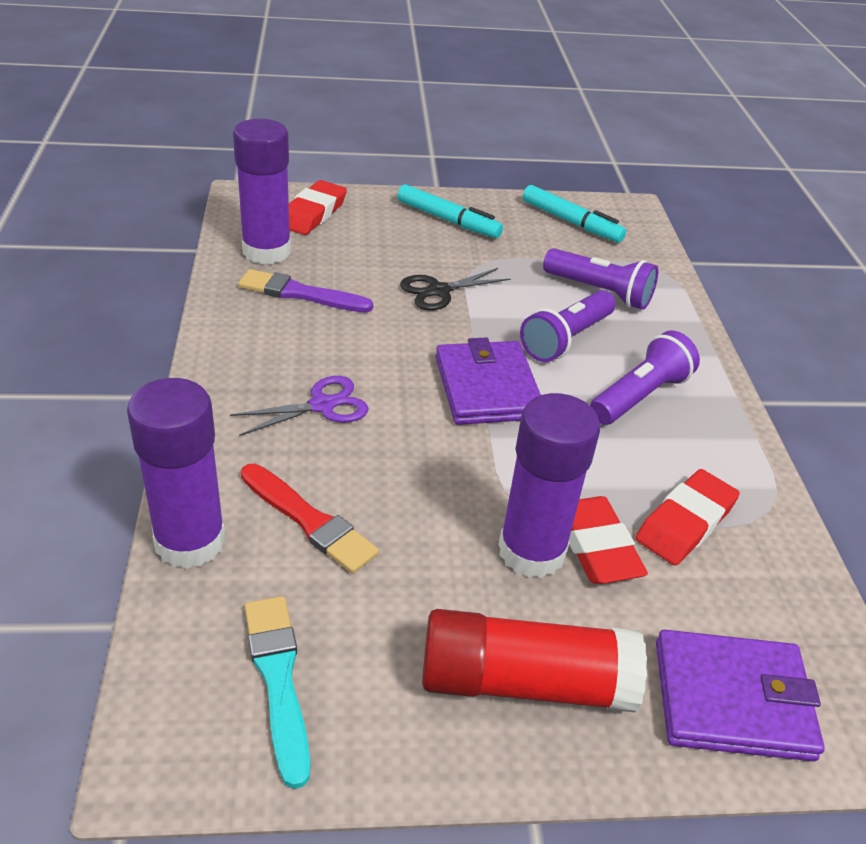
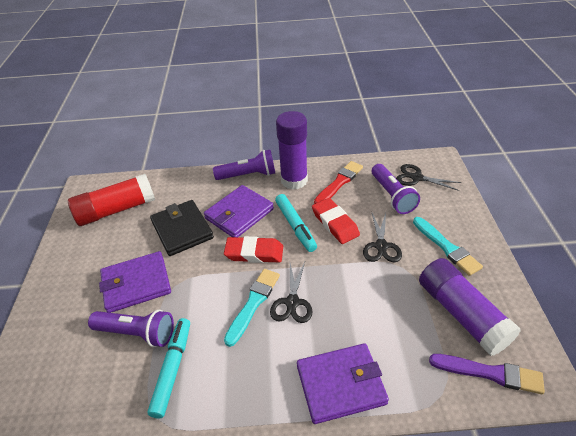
black scissors: 1 -> 3
black wallet: 0 -> 1
purple glue stick: 3 -> 2
purple scissors: 1 -> 0
purple wallet: 2 -> 3
red eraser: 3 -> 2
turquoise brush: 1 -> 2

